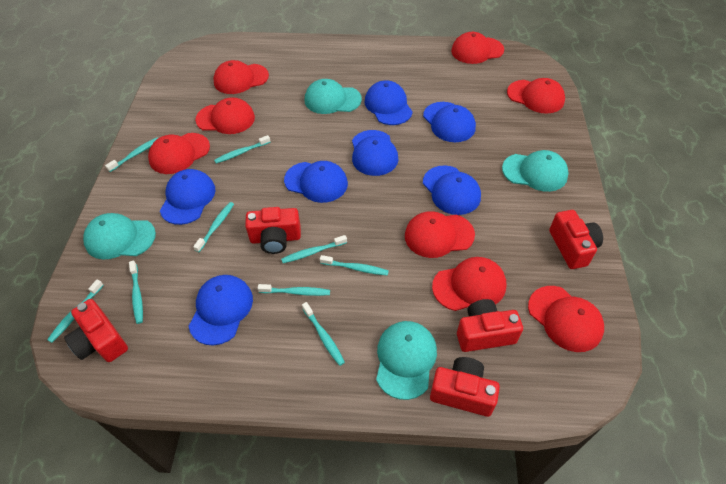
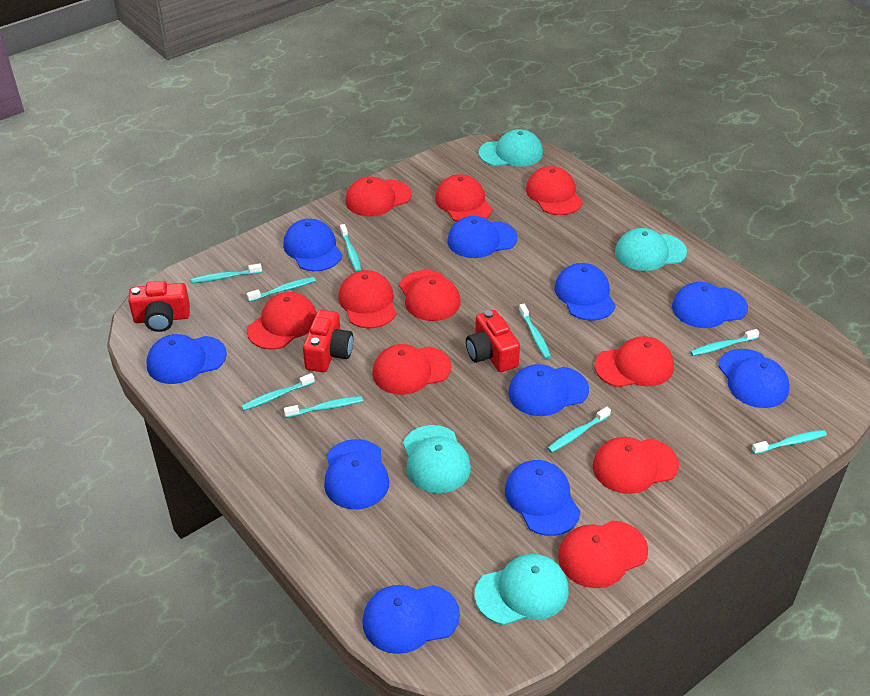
blue cap: 7 -> 10
red camera: 5 -> 3
red cap: 8 -> 10

